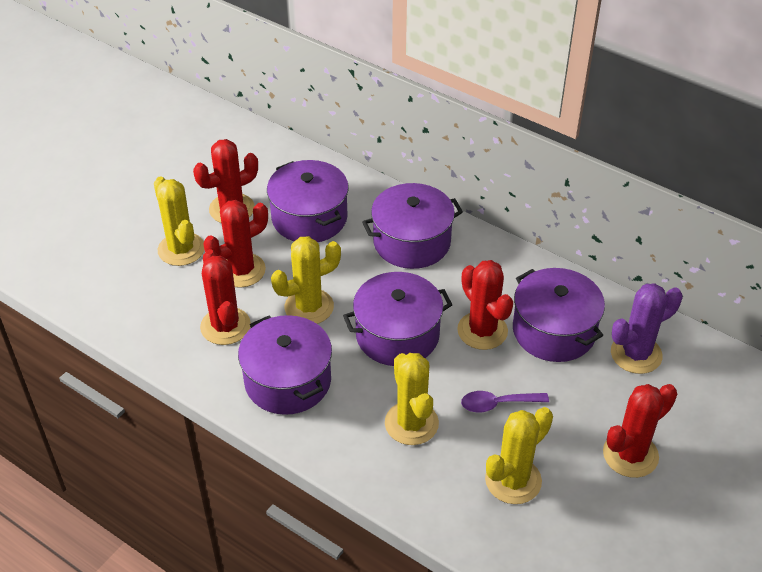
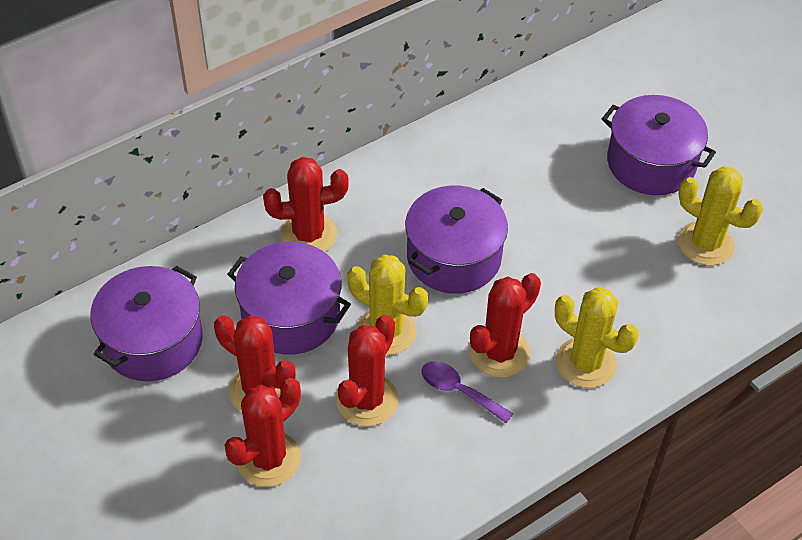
purple cactus: 1 -> 0
purple pot: 5 -> 4
yellow cactus: 4 -> 3

